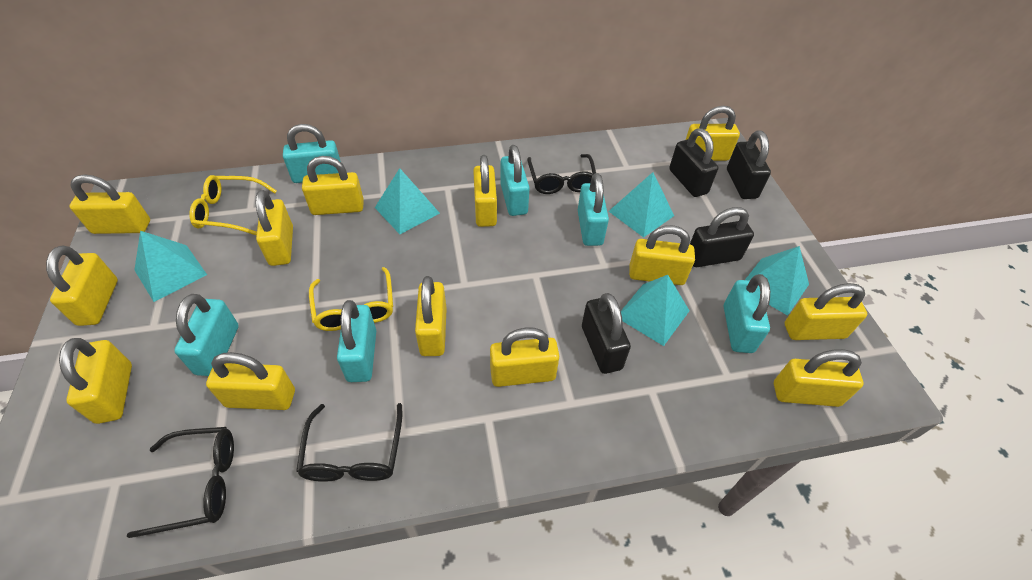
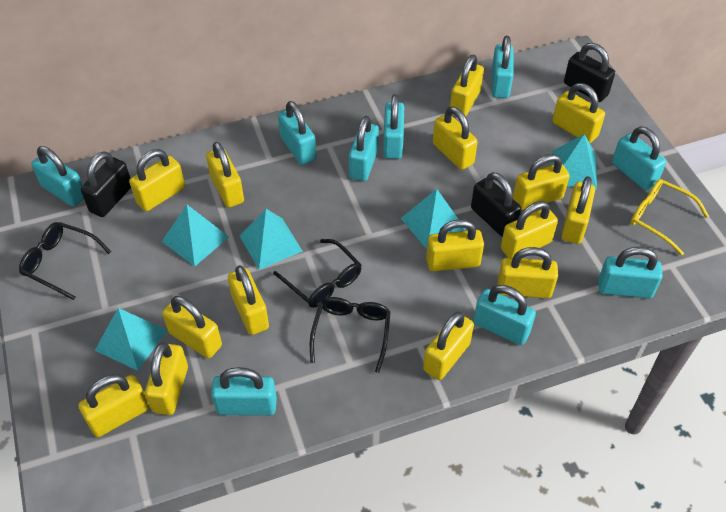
black padlock: 4 -> 3
turquoise padlock: 6 -> 9
yellow glasses: 2 -> 1
yellow padlock: 13 -> 15

